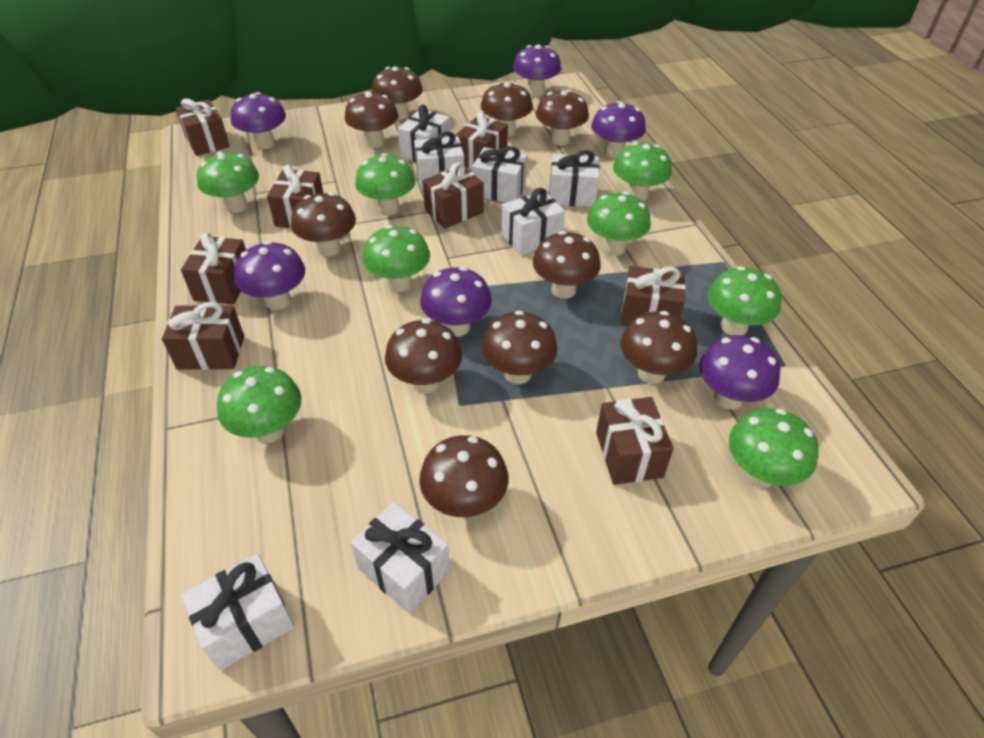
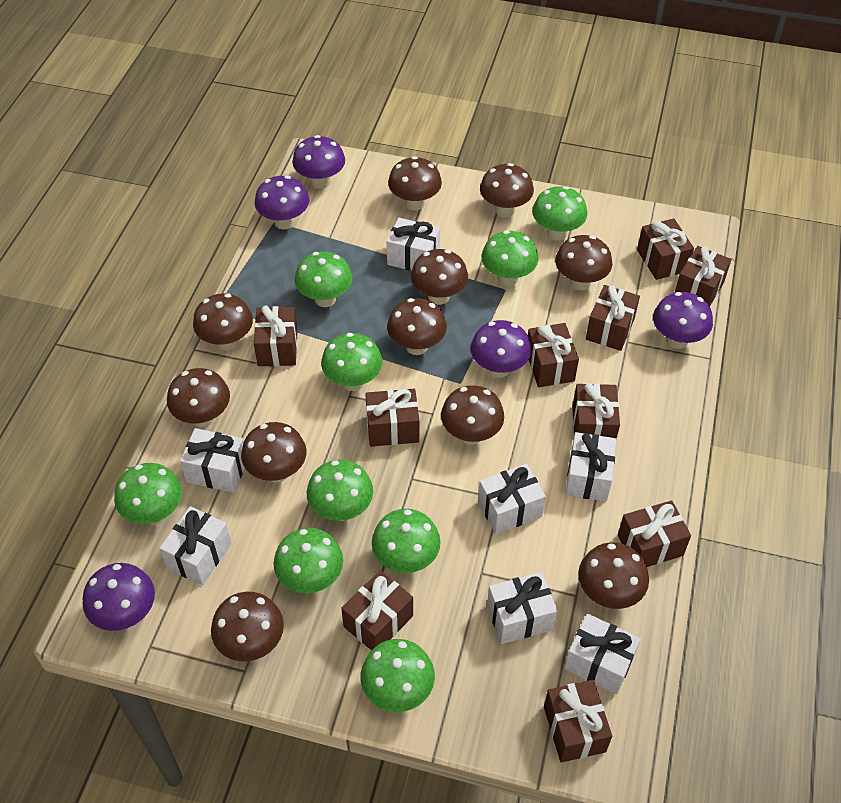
brown gift: 8 -> 10
brown mushroom: 10 -> 11
green mushroom: 8 -> 9
purple mushroom: 6 -> 5

